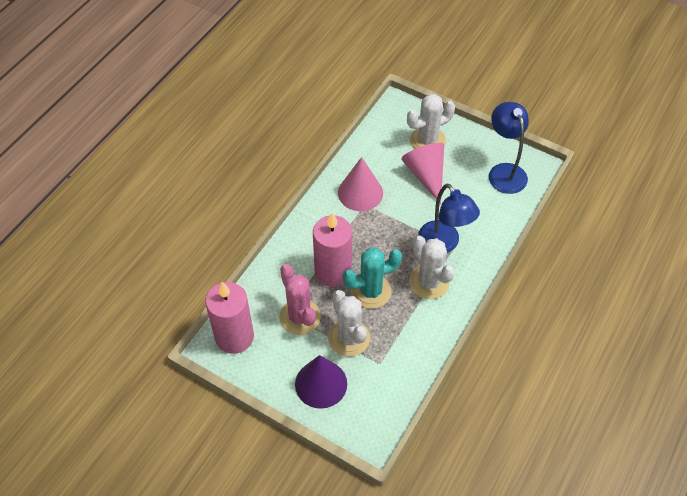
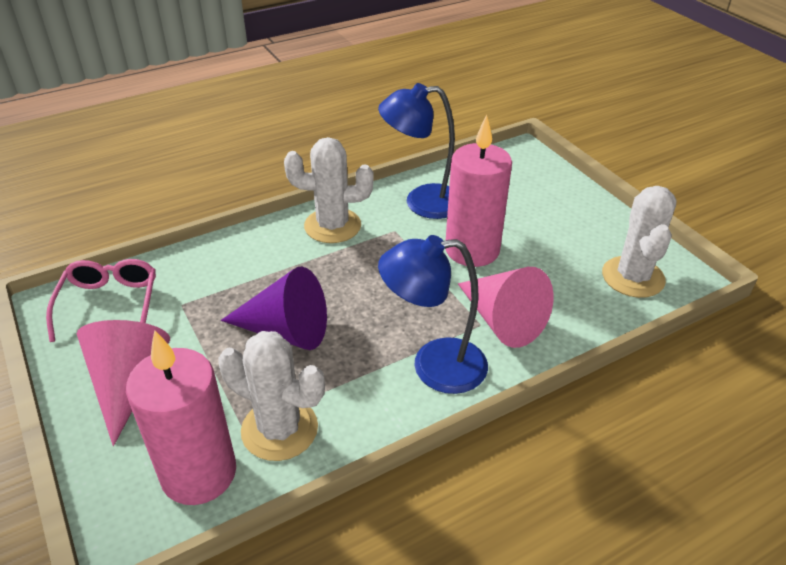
pink cactus: 1 -> 0
pink glasses: 0 -> 1
turquoise cactus: 1 -> 0

